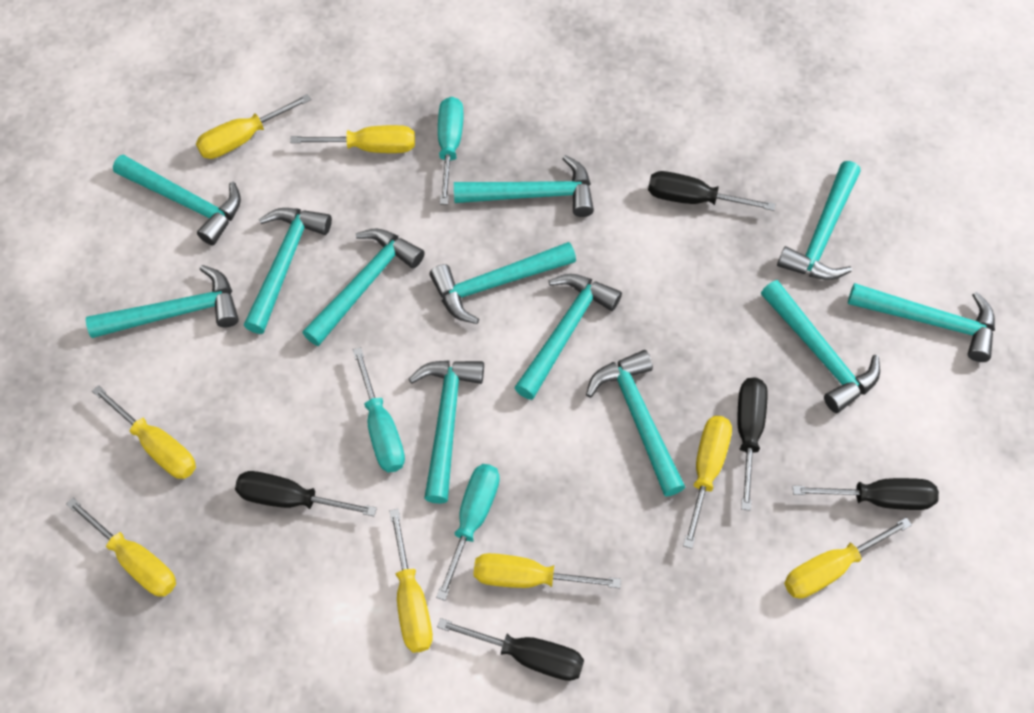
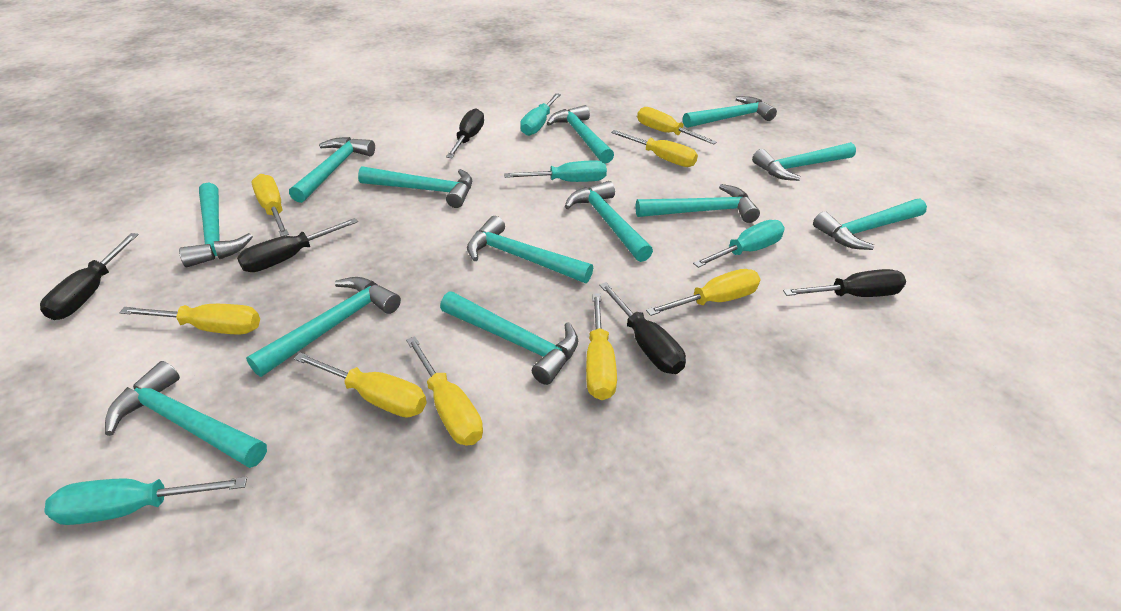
turquoise hammer: 12 -> 13
turquoise screwdriver: 3 -> 4

